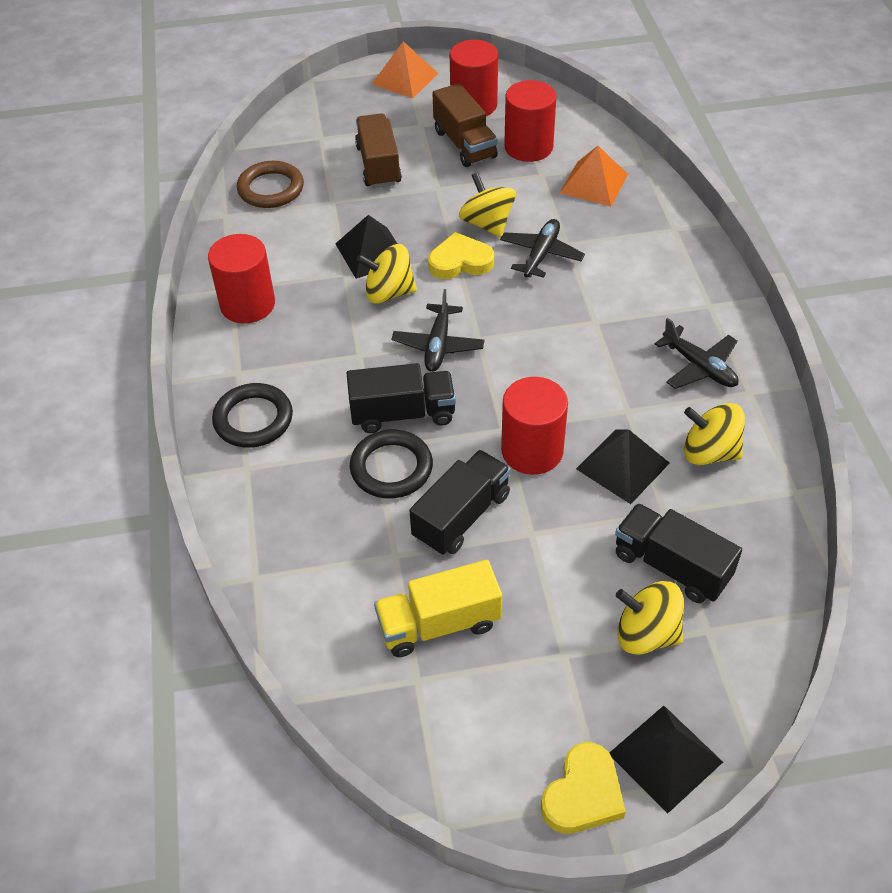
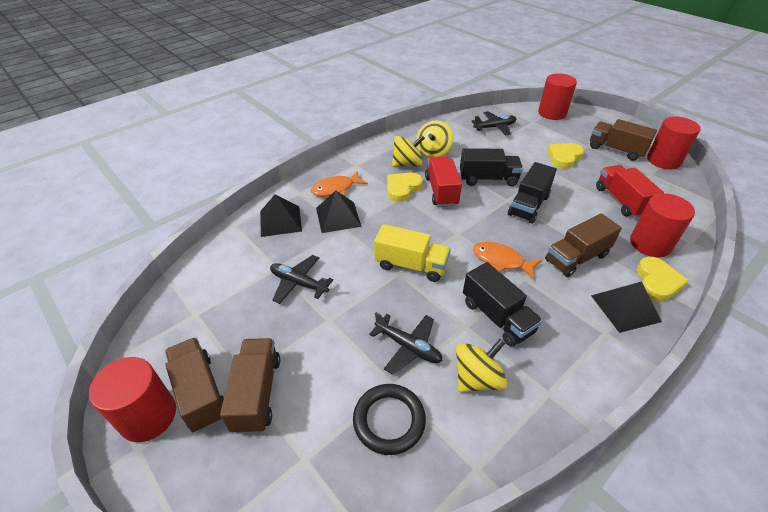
black ring: 2 -> 1
brown ring: 1 -> 0
brown truck: 2 -> 4
orange fish: 0 -> 2
orange pyramid: 2 -> 0
red truck: 0 -> 2
yellow heart: 2 -> 3
yellow spinning top: 4 -> 3

